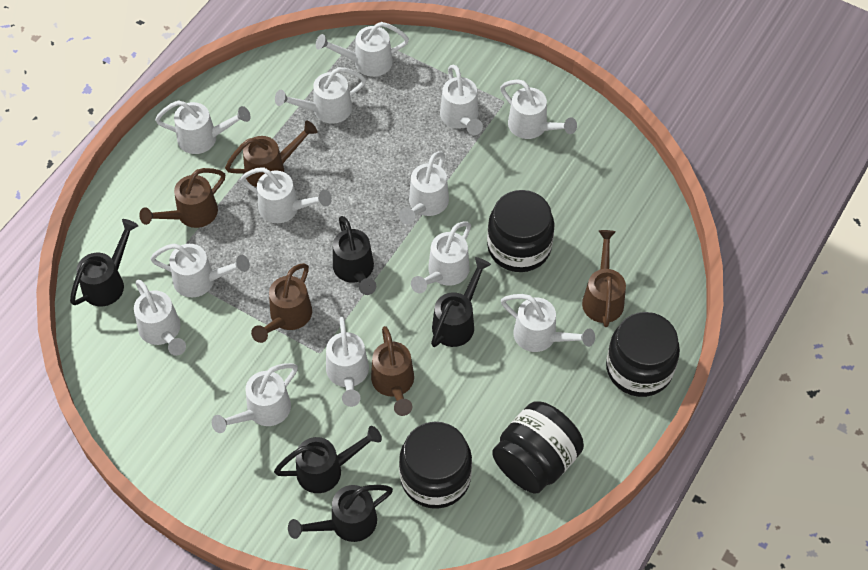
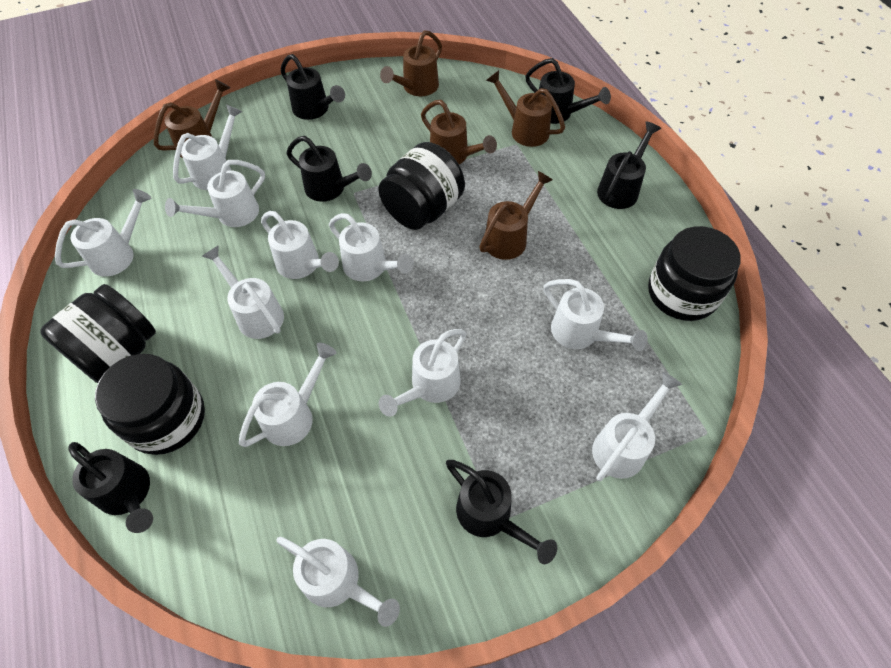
black watering can: 5 -> 6
white watering can: 13 -> 11

